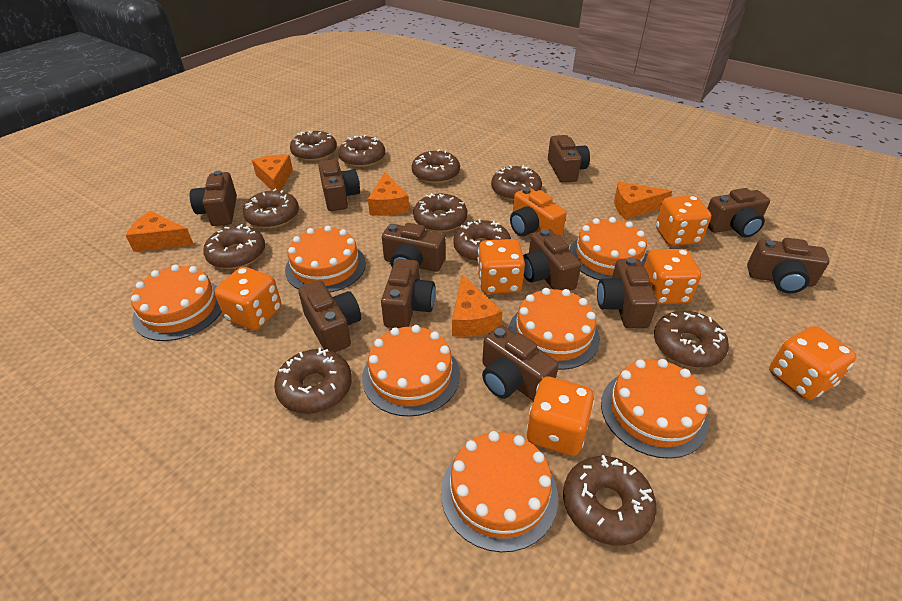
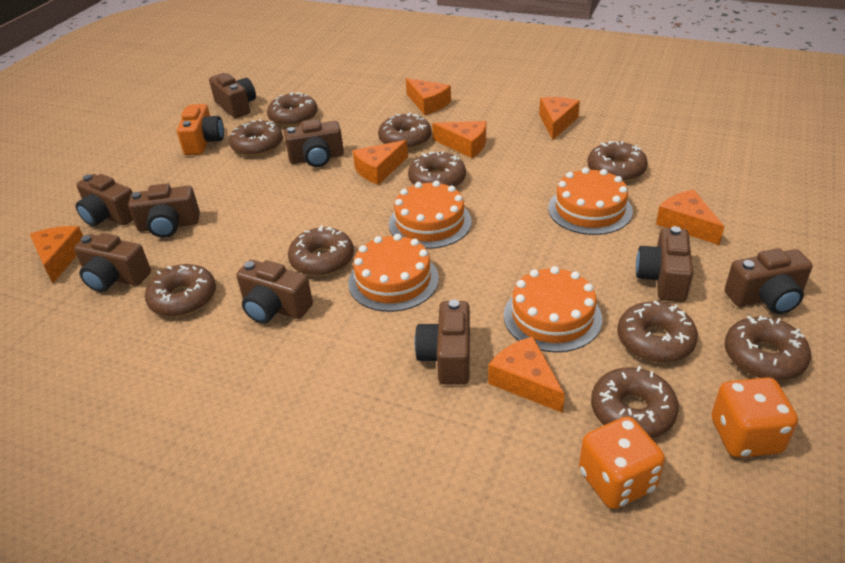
brown camera: 11 -> 9
brown donut: 11 -> 10
orange cake: 7 -> 4
orange cheese: 5 -> 7
orange dice: 6 -> 2

